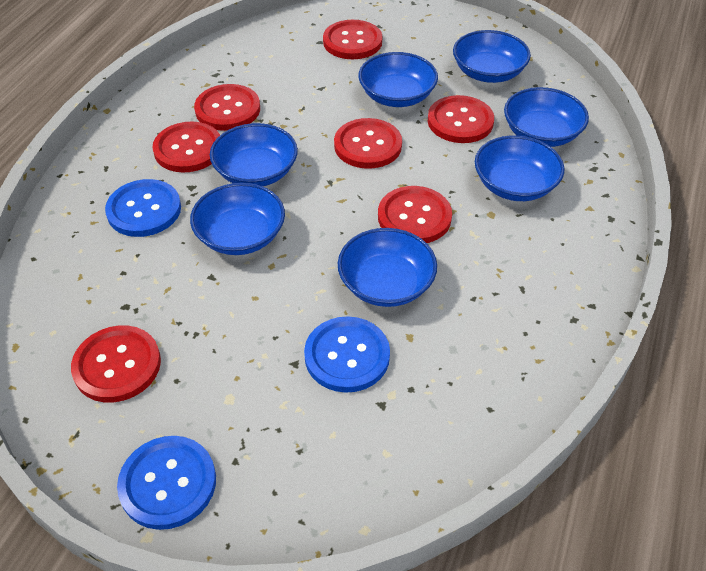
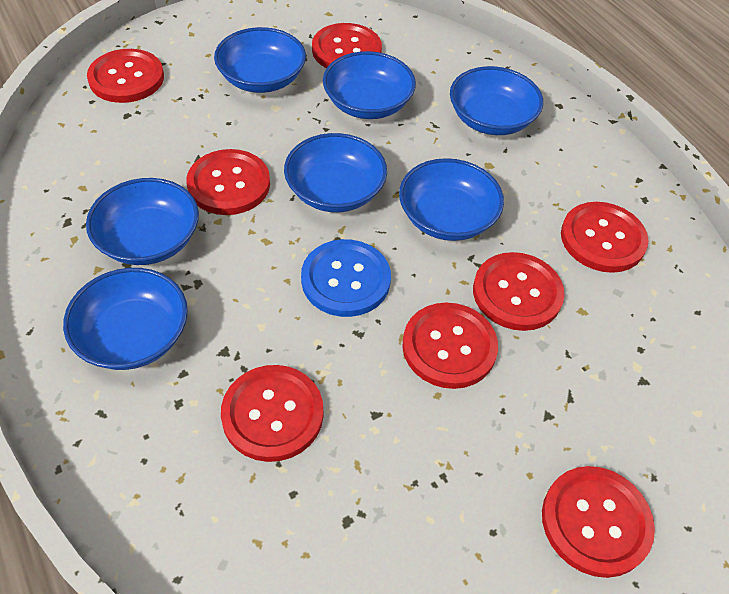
blue button: 3 -> 1
red button: 7 -> 8

